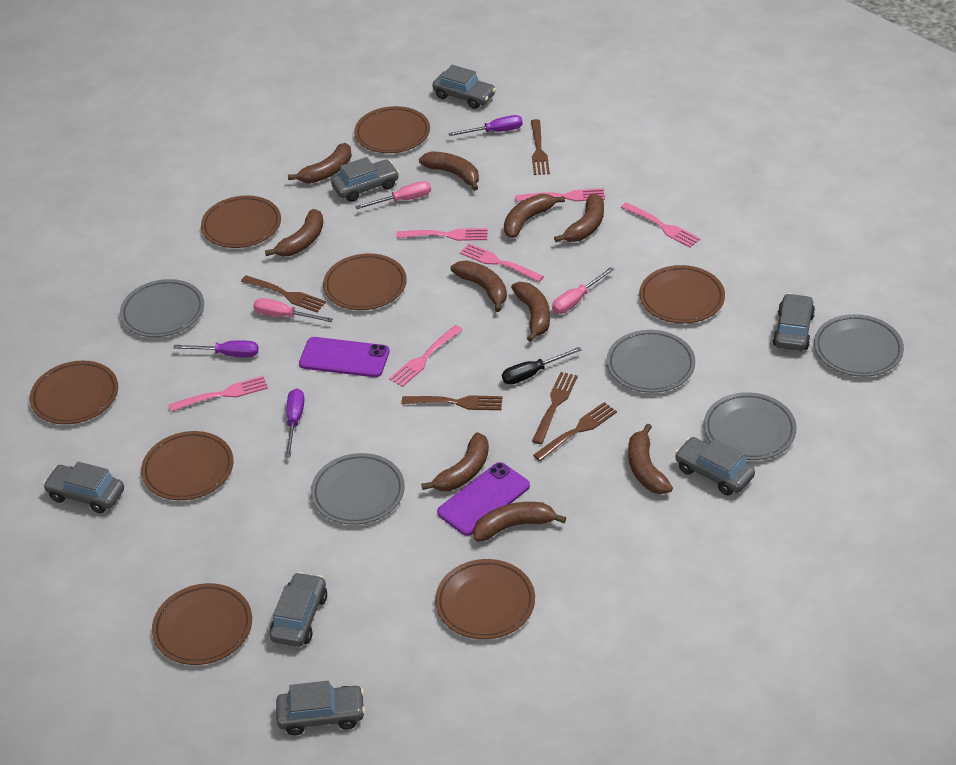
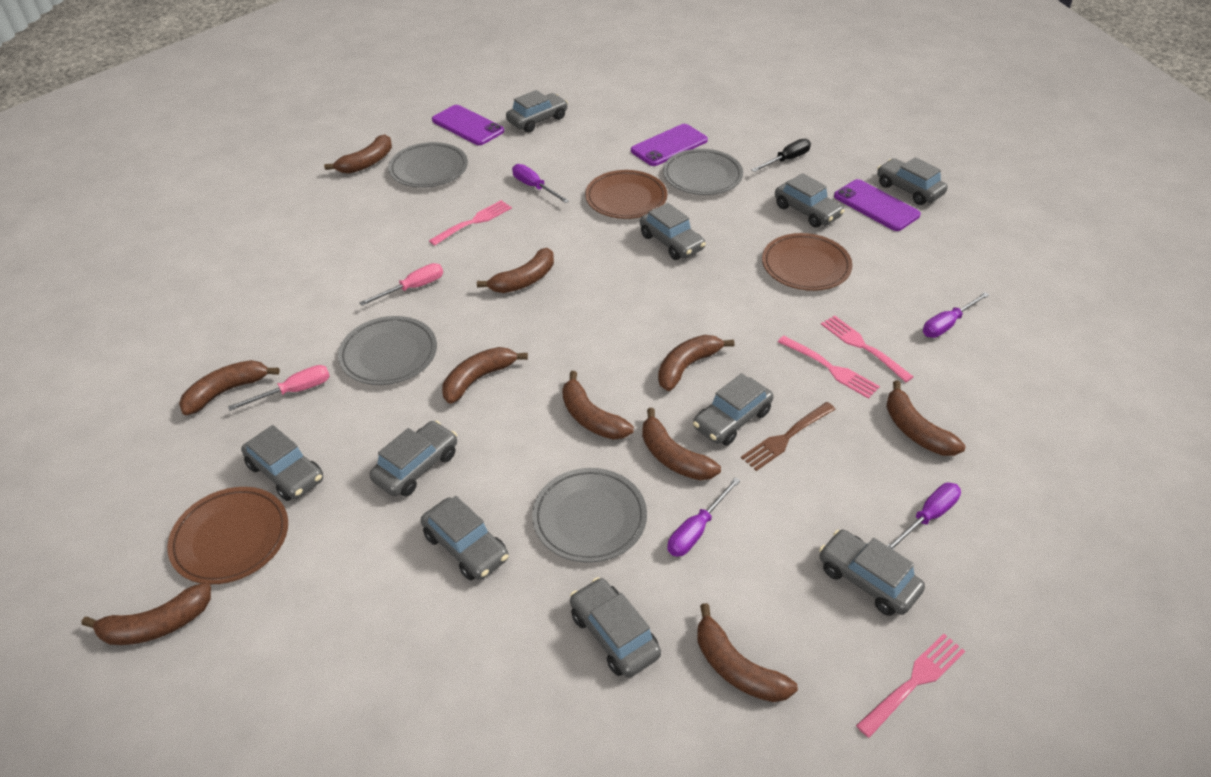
brown fork: 5 -> 1
brown plate: 8 -> 3
grey car: 7 -> 10
grey plate: 5 -> 4
pink fork: 6 -> 4
pink screwdriver: 3 -> 2
purple phone: 2 -> 3
purple screwdriver: 3 -> 4

